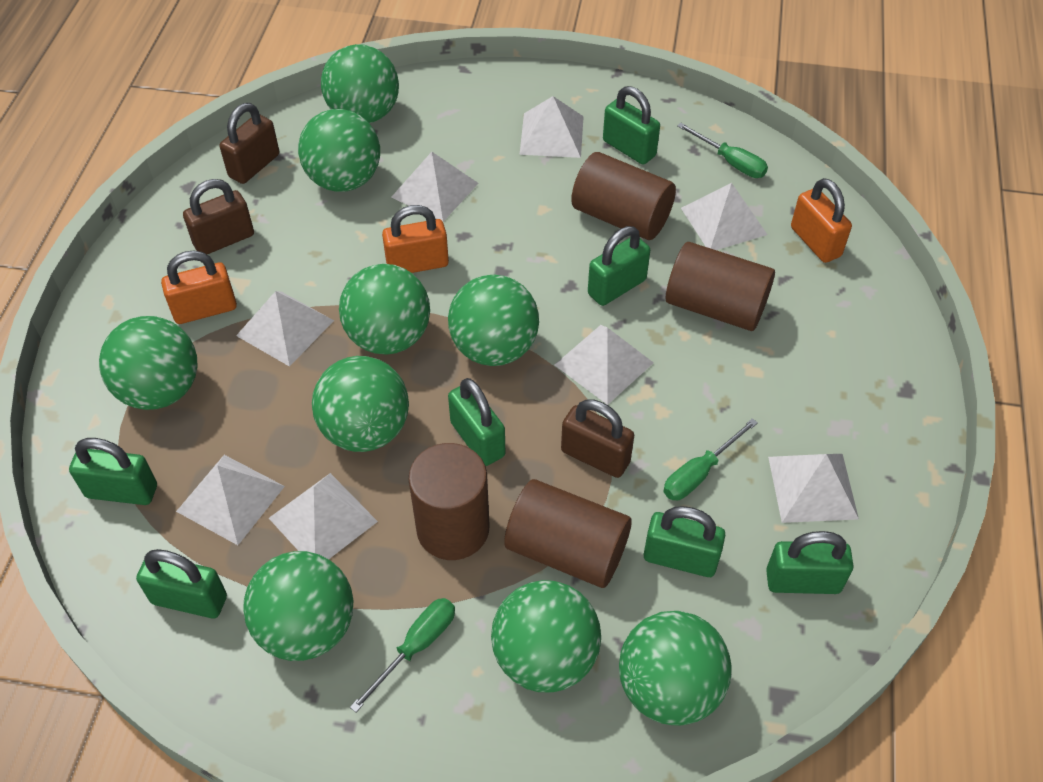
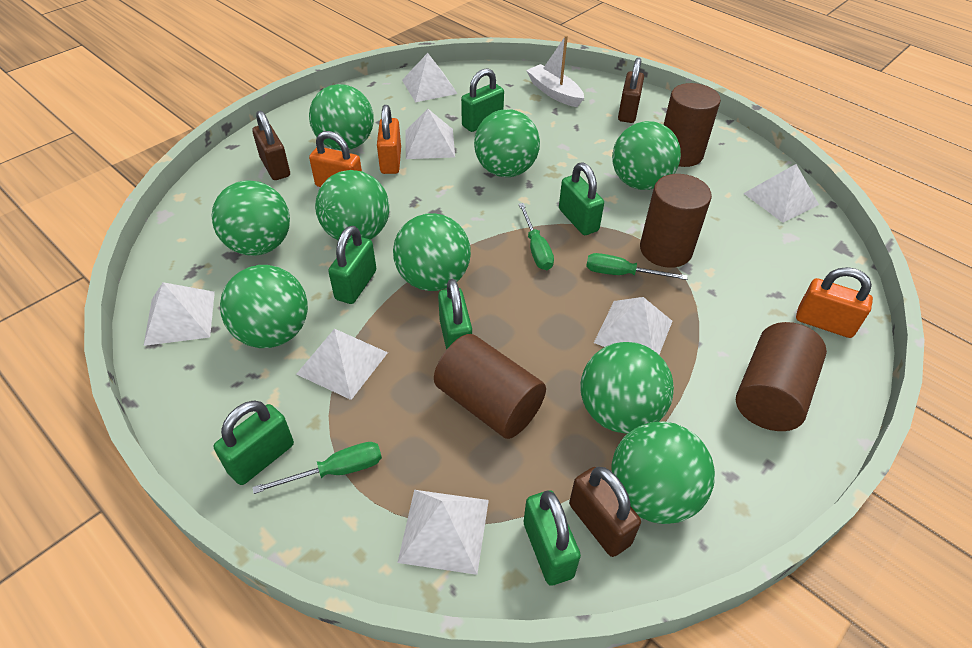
green padlock: 7 -> 6
white boat: 0 -> 1
white pyramid: 8 -> 7

